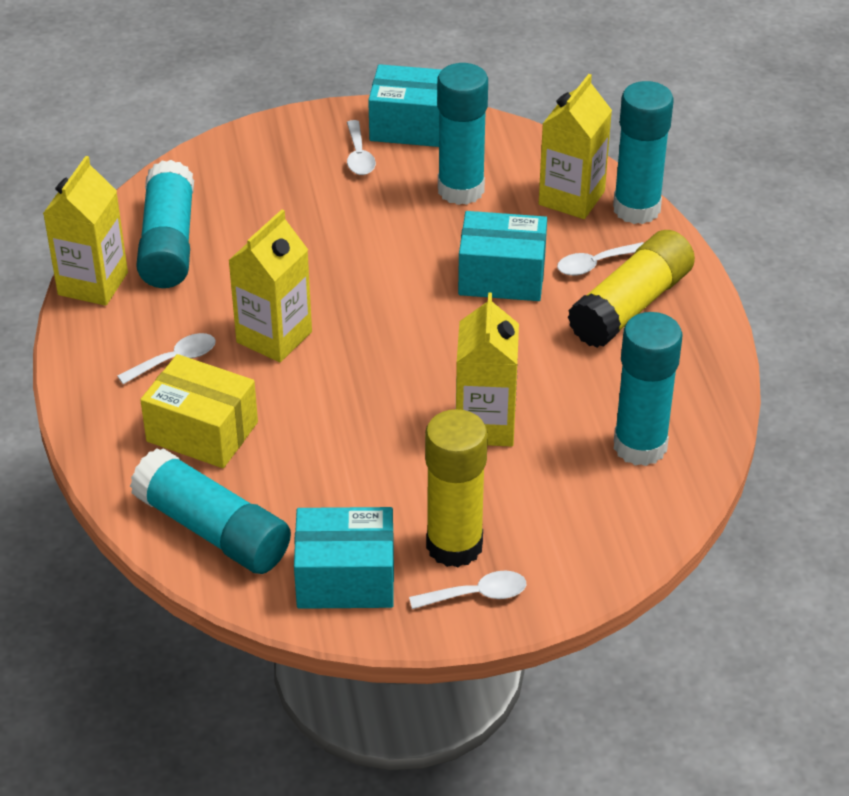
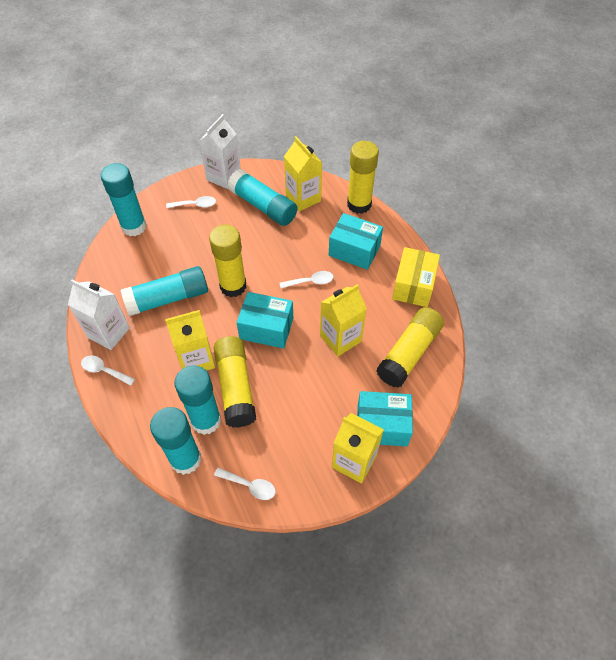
white carton: 0 -> 2
yellow glue stick: 2 -> 4

